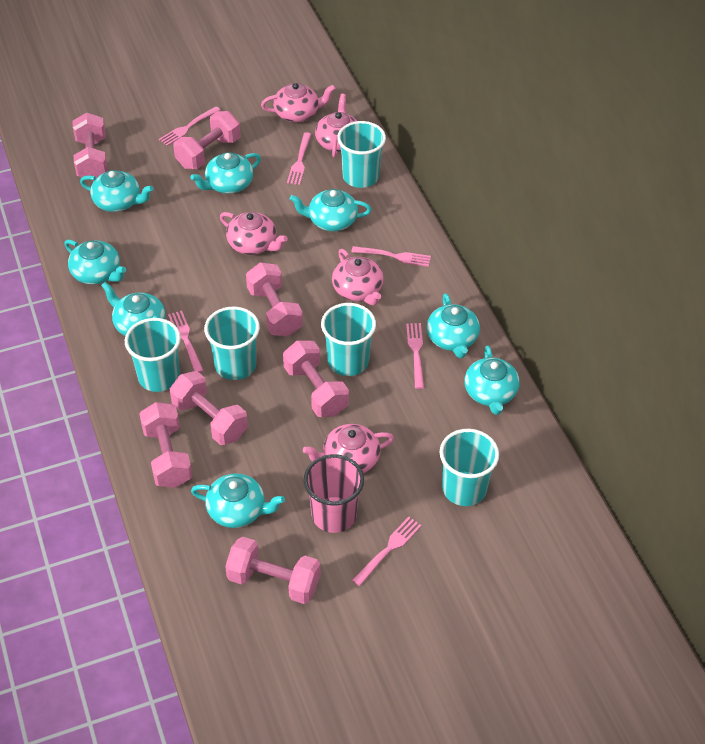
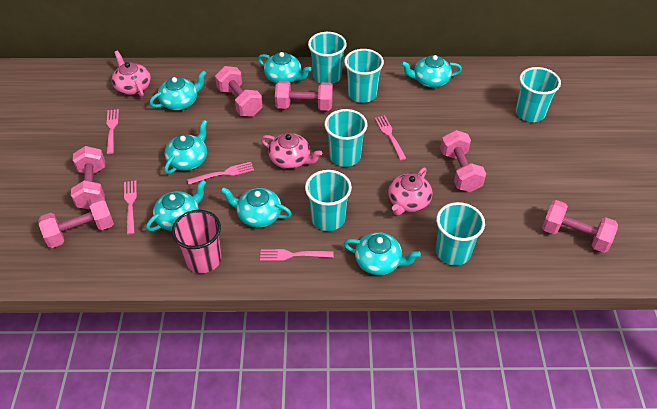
pink dumbbell: 7 -> 6
pink fork: 6 -> 5
pink teapot: 5 -> 3
turquoise cup: 5 -> 6
turquoise teapot: 8 -> 7

